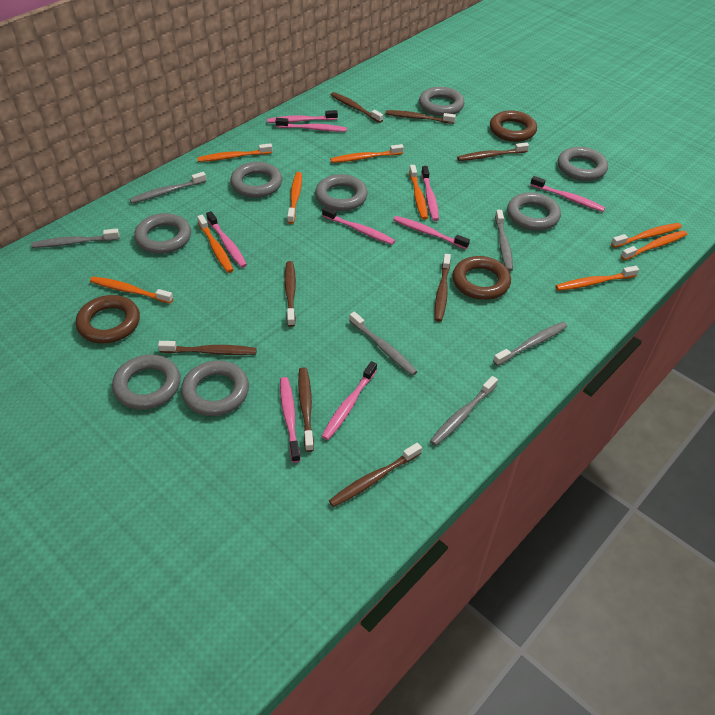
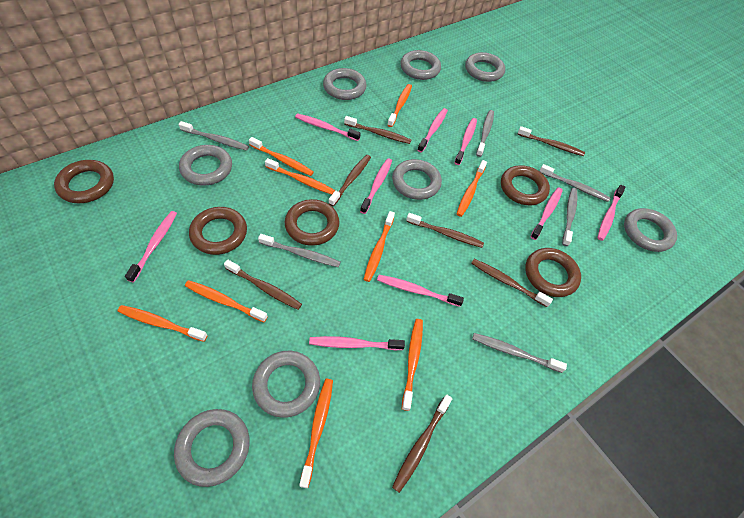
brown ring: 3 -> 5
brown toothbrush: 8 -> 7

